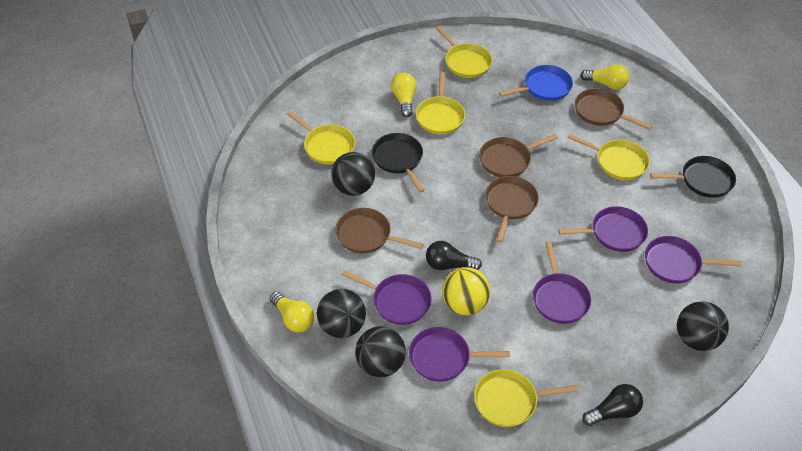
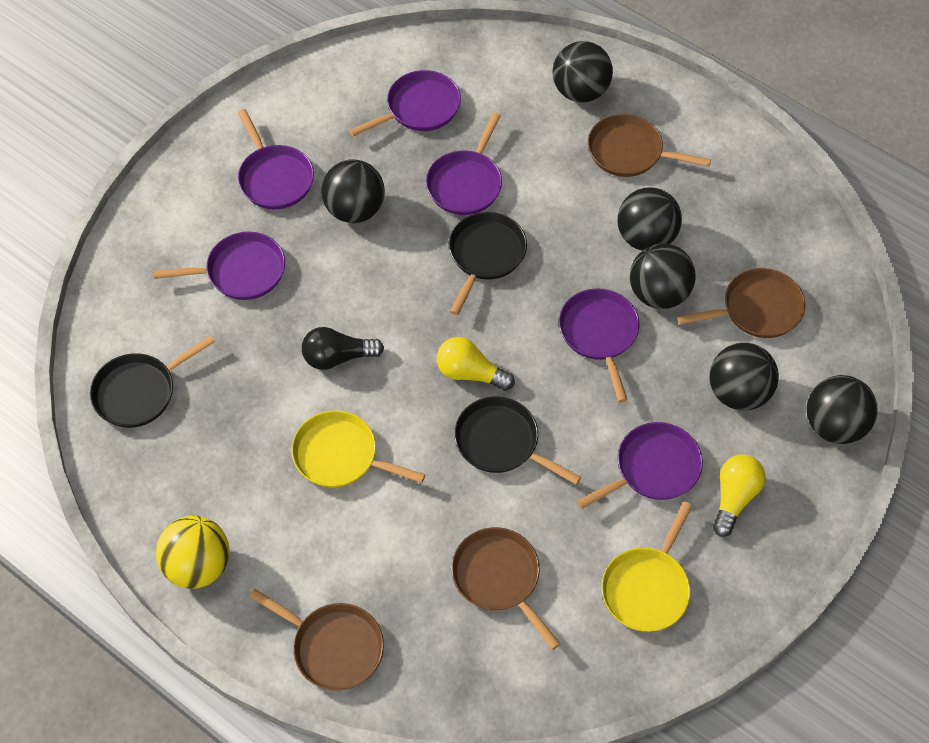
black ball: 4 -> 6
black light bulb: 2 -> 1
black pan: 2 -> 3
blue pan: 1 -> 0
purple pan: 5 -> 6
yellow light bulb: 3 -> 2
yellow pan: 5 -> 2

